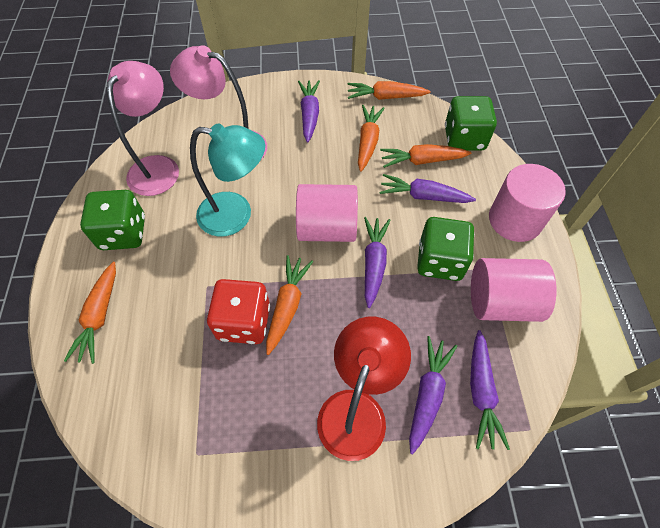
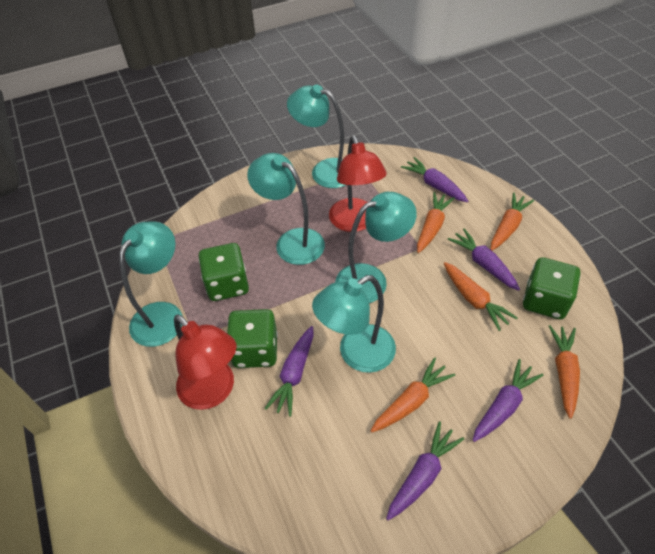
pink cylinder: 3 -> 0
pink lamp: 2 -> 0
red dice: 1 -> 0
red lamp: 1 -> 2
turquoise lamp: 1 -> 5

